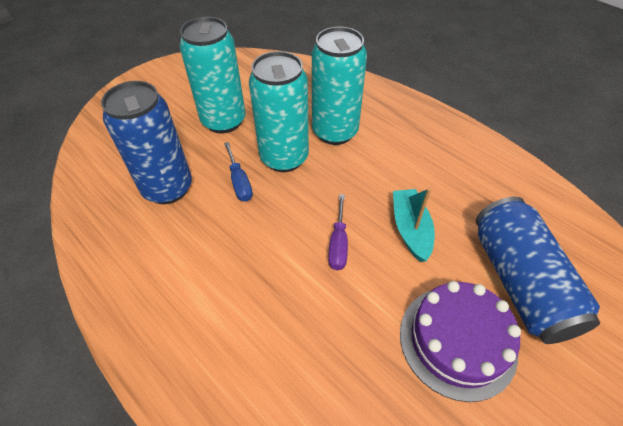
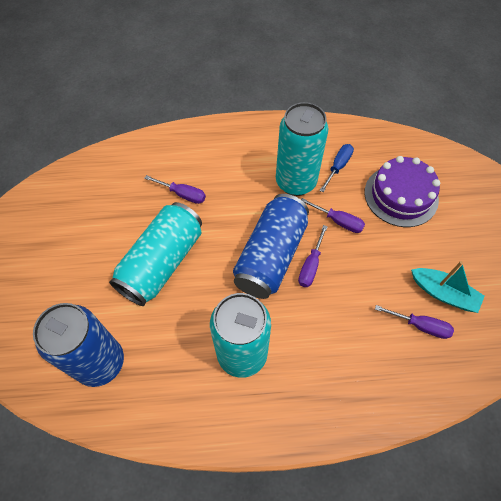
purple screwdriver: 1 -> 4

